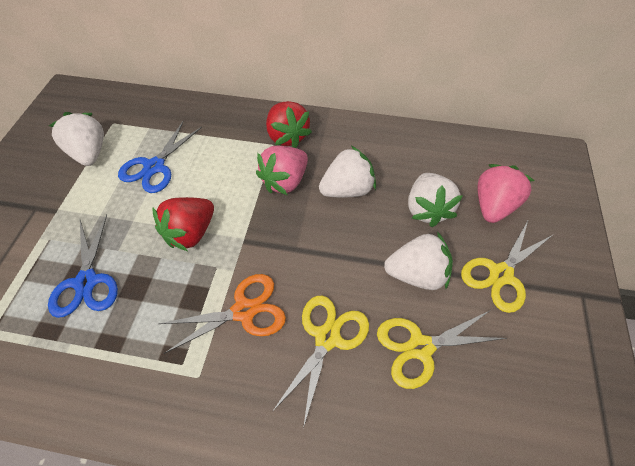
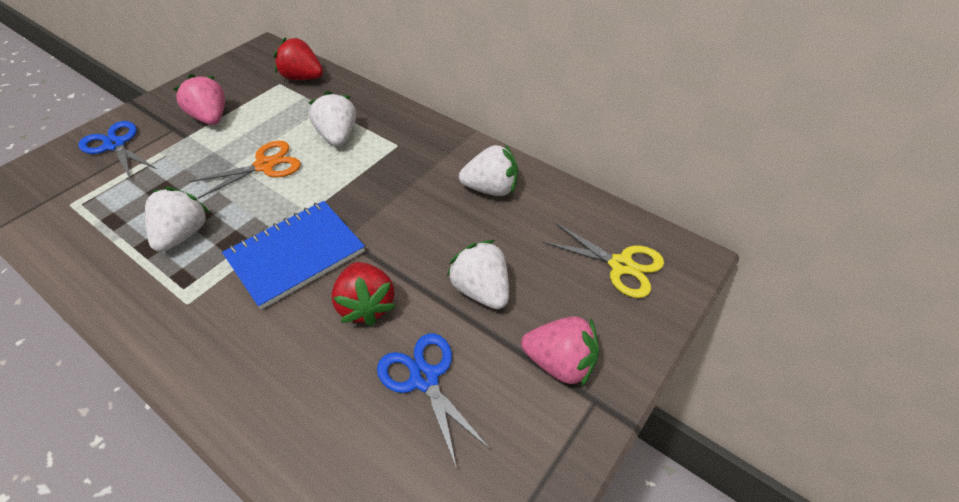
blue notebook: 0 -> 1
yellow scissors: 3 -> 1

